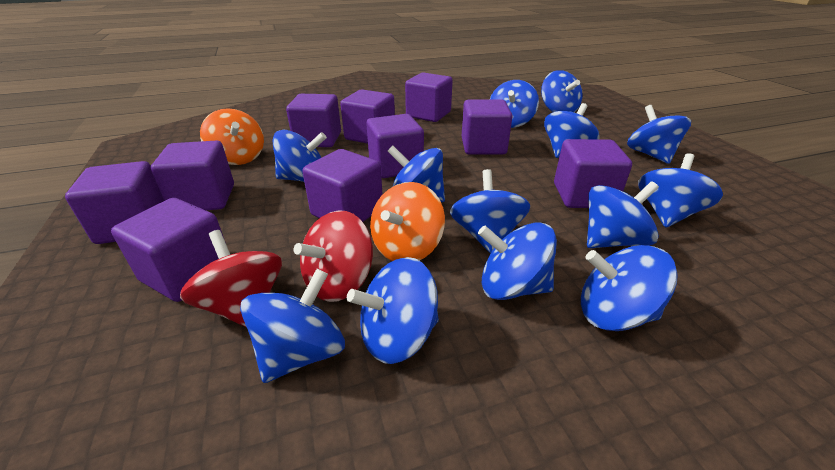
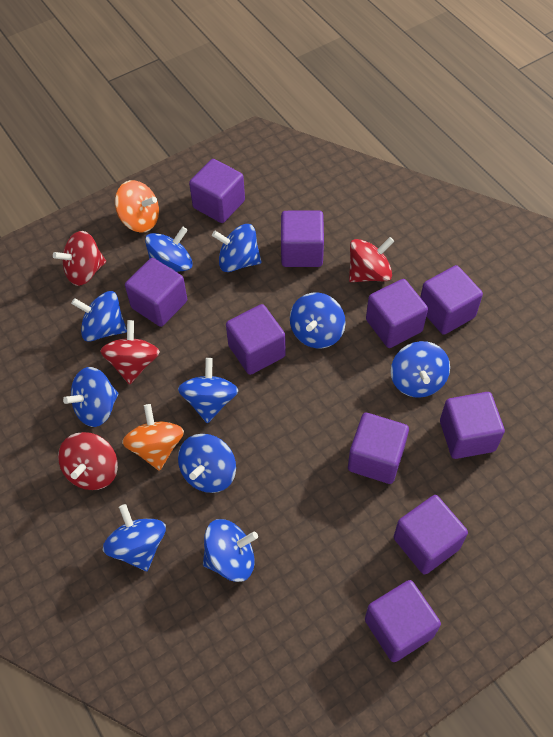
blue spinning top: 13 -> 10
red spinning top: 2 -> 4

